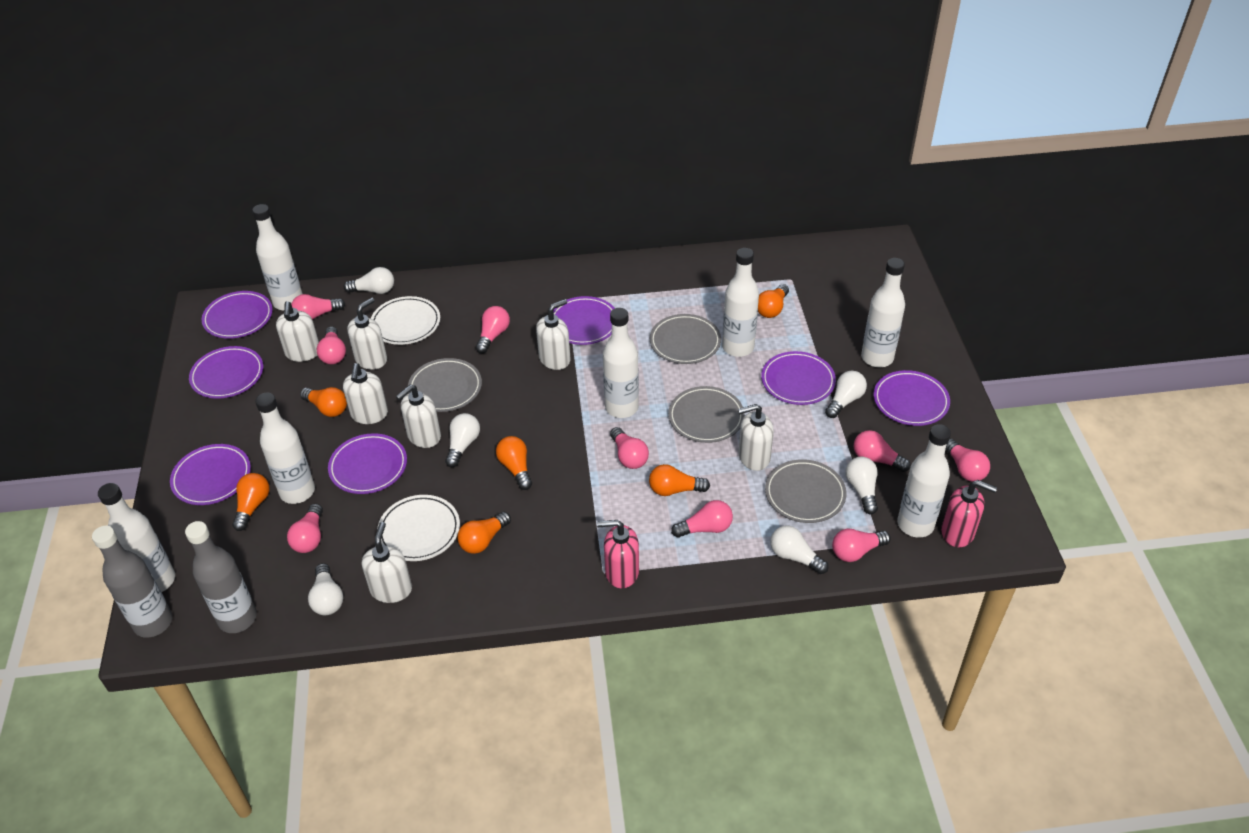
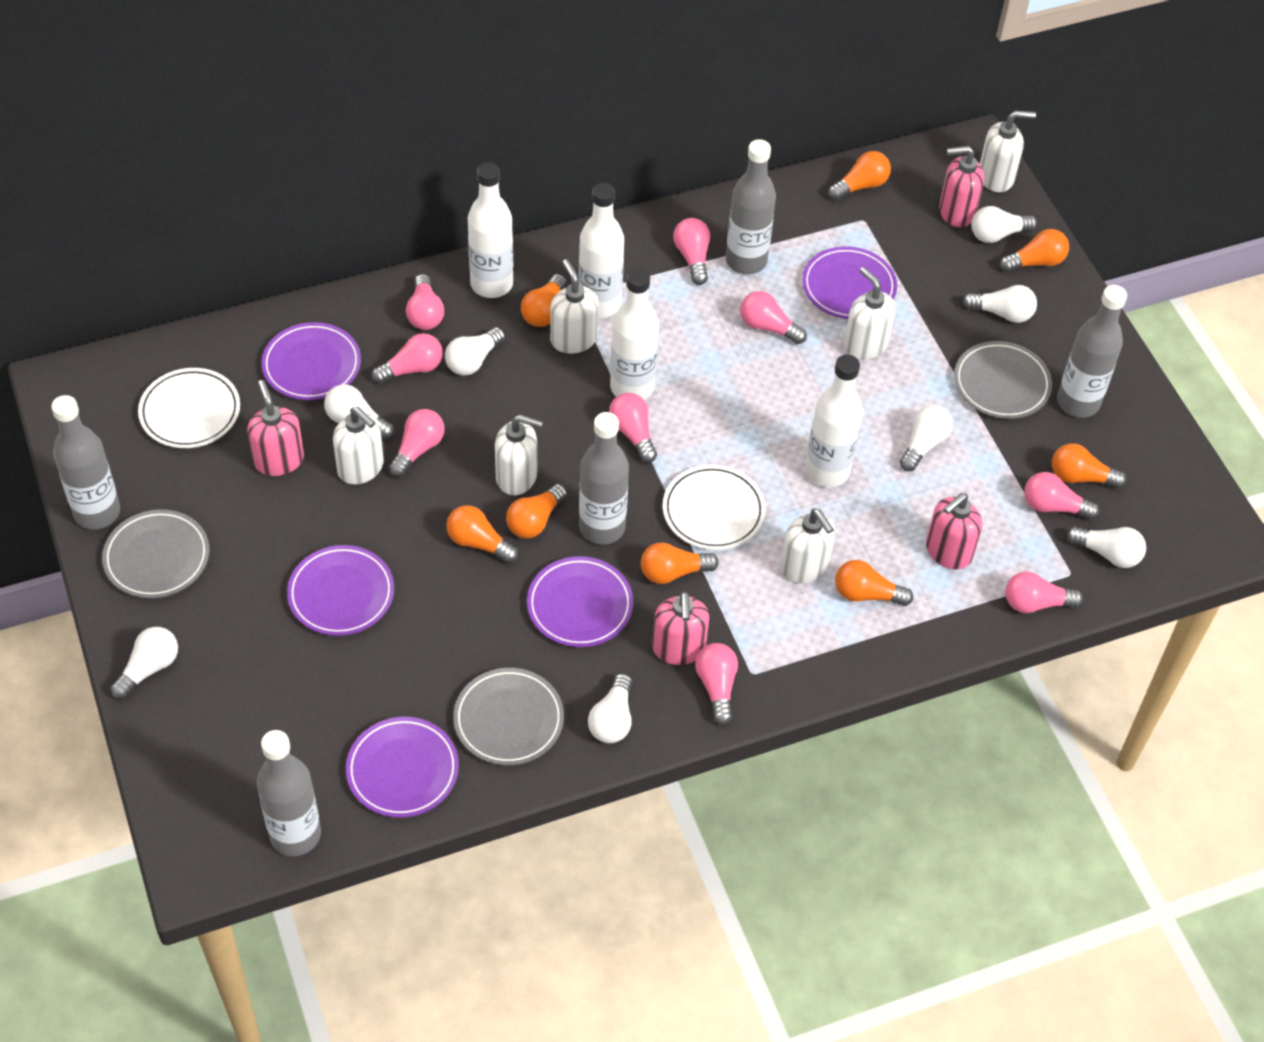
grey bottle: 2 -> 5
grey plate: 4 -> 3
orange light bulb: 6 -> 8
pink soap dispenser: 2 -> 4
purple plate: 7 -> 5
white bottle: 7 -> 4
white light bulb: 6 -> 8
white soap dispenser: 7 -> 6

